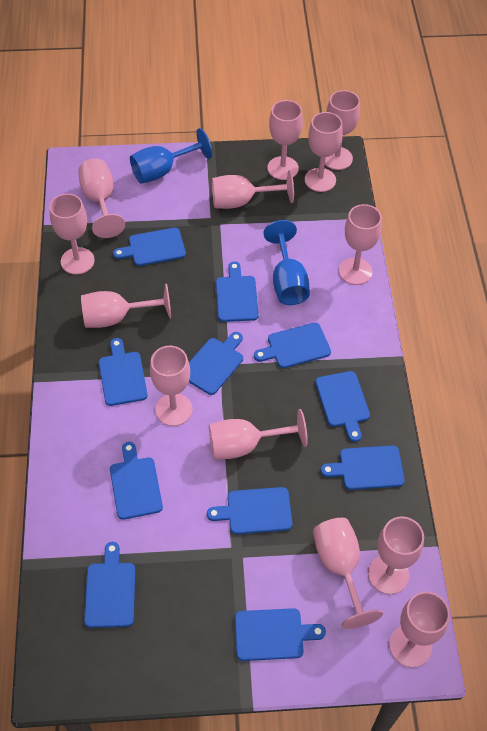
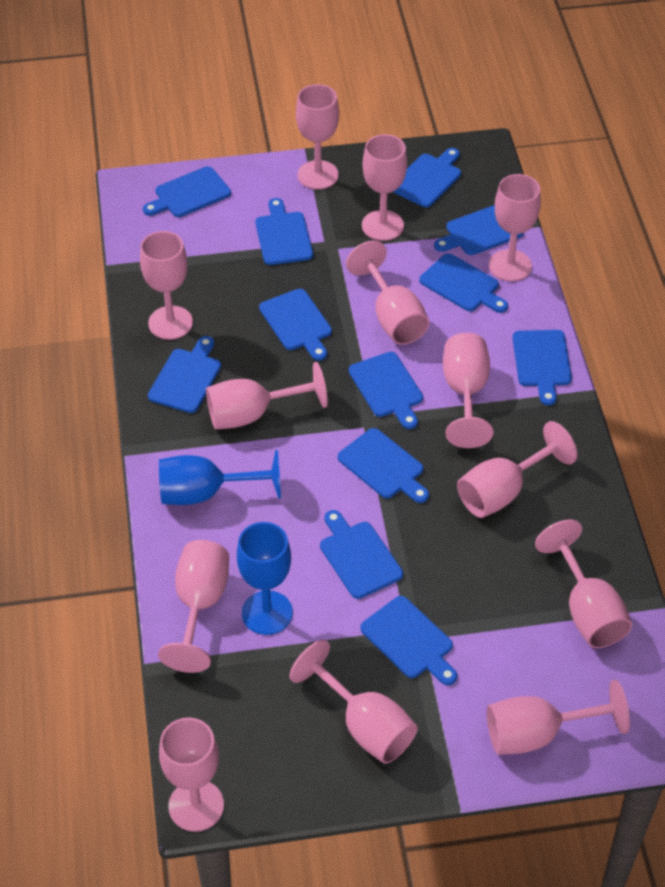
blue cutting board: 11 -> 12

